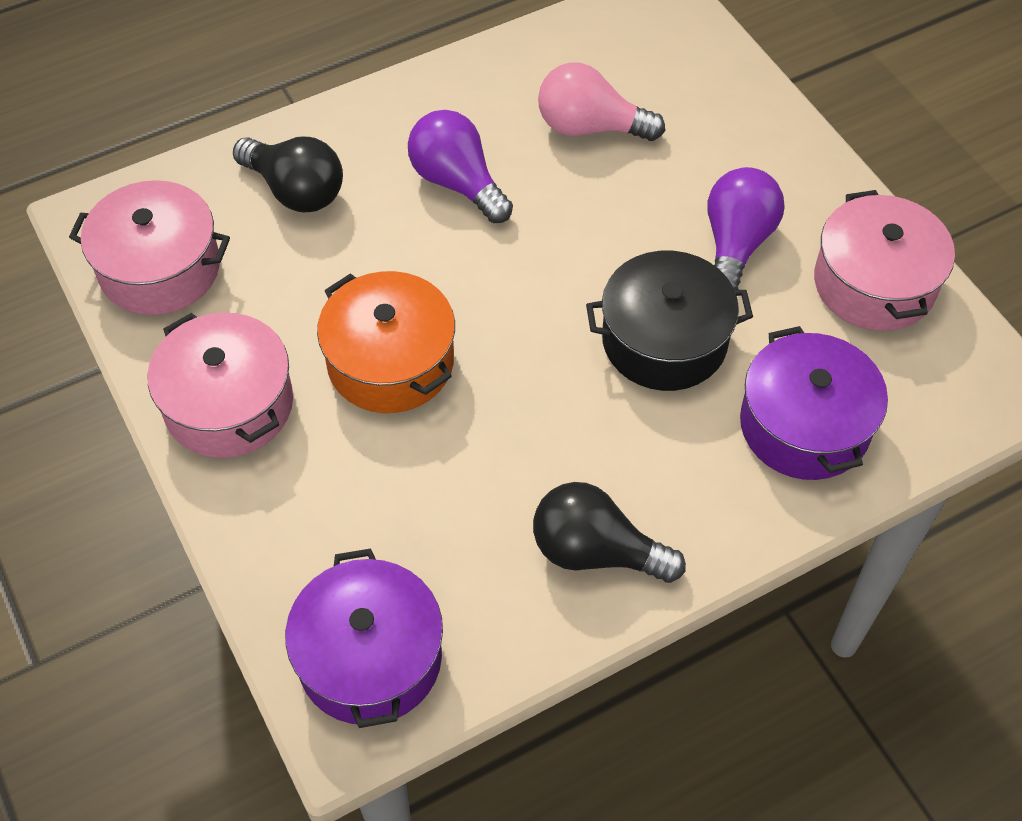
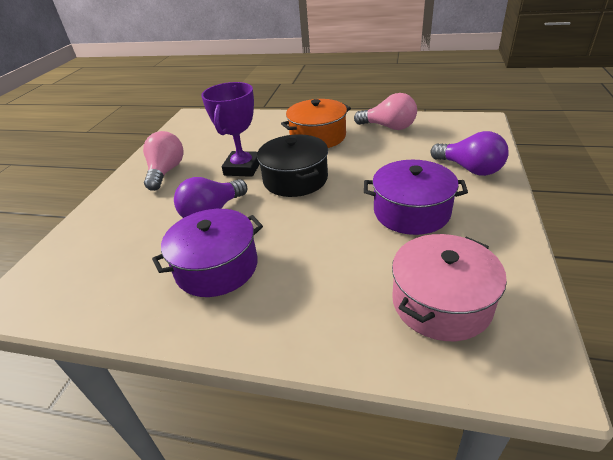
black light bulb: 2 -> 0
pink light bulb: 1 -> 2
pink pot: 3 -> 1
purple trophy: 0 -> 1

